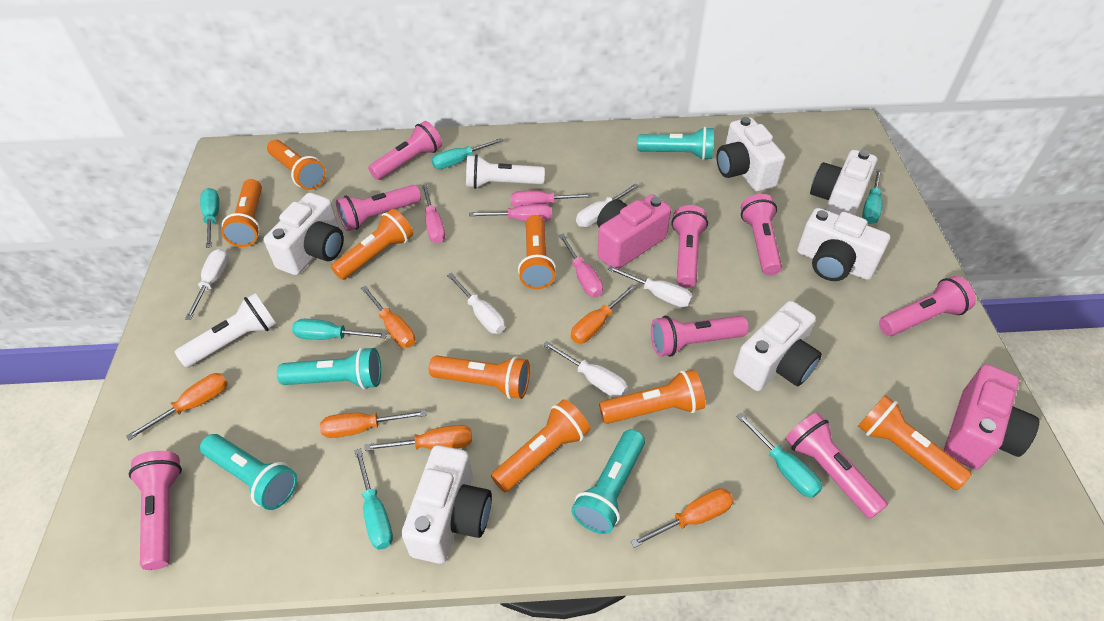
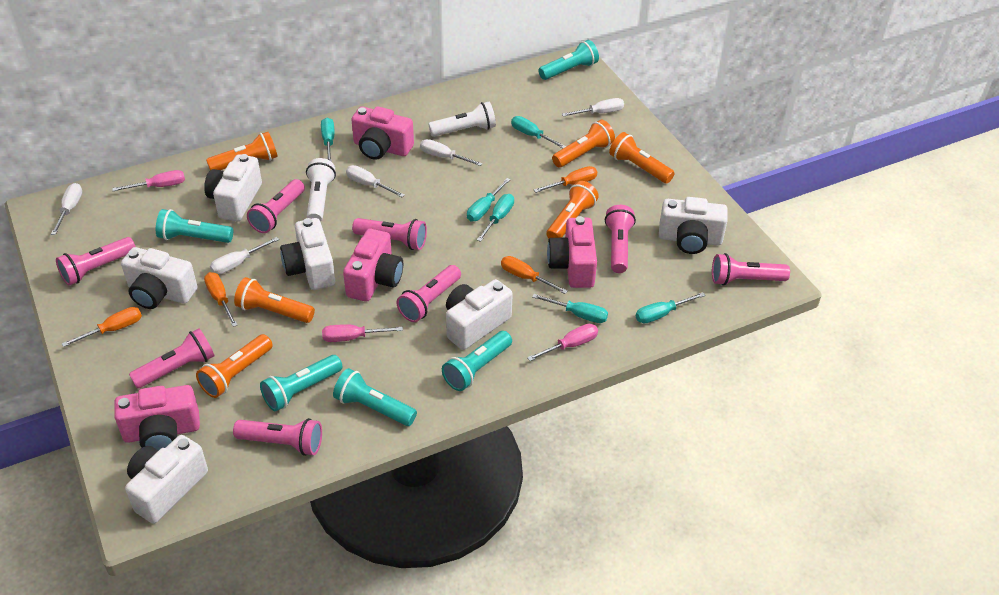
orange flashlight: 8 -> 6
orange screwdriver: 6 -> 4
pink camera: 2 -> 4
pink screwdriver: 4 -> 3
turquoise flashlight: 4 -> 5

